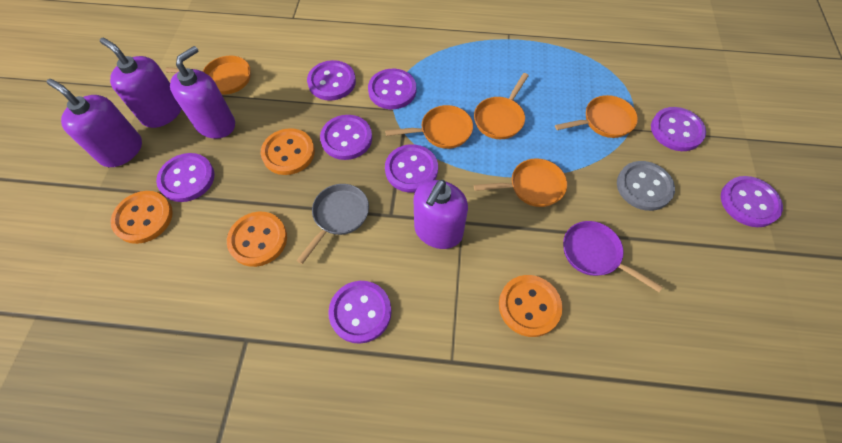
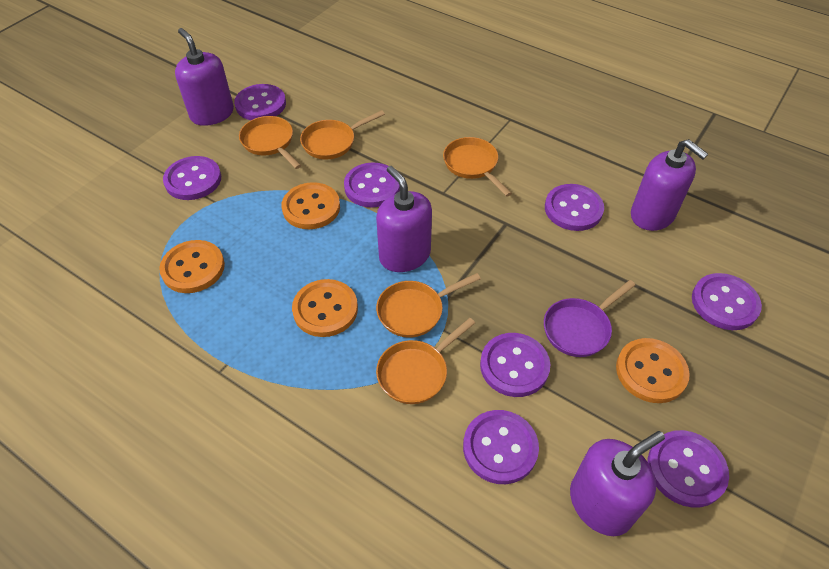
grey button: 1 -> 0
grey pan: 1 -> 0

